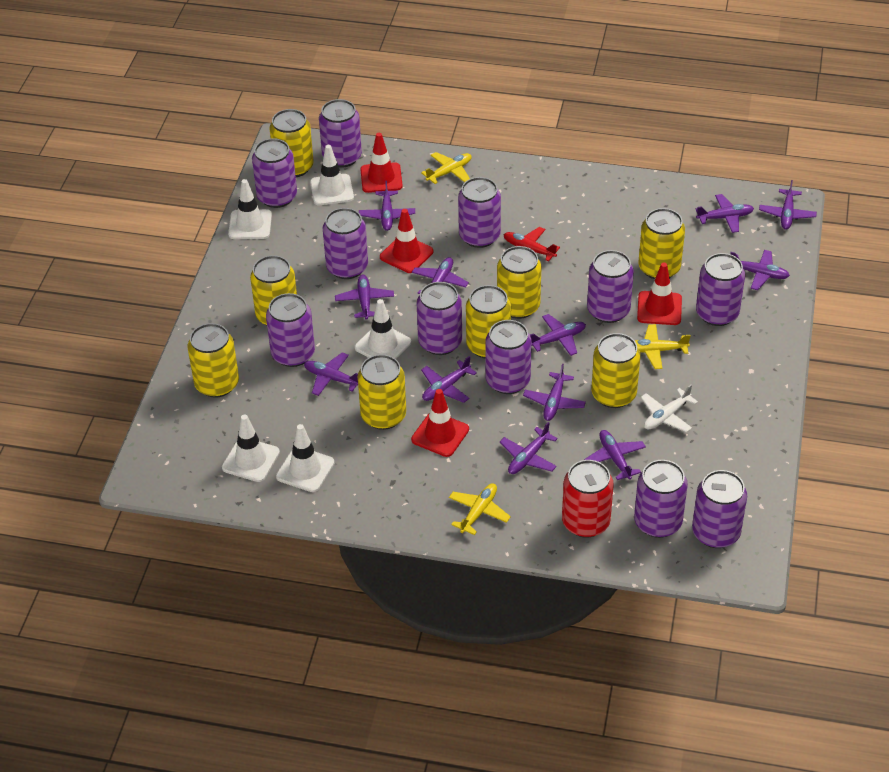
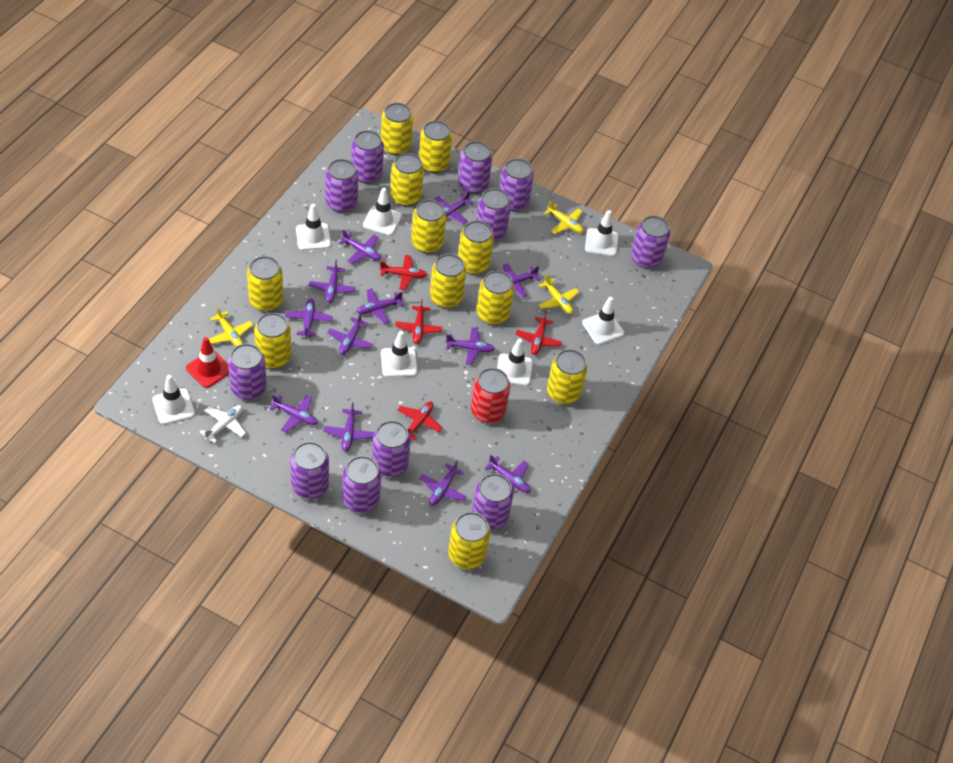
red plane: 1 -> 4
red traffic cone: 4 -> 1
white traffic cone: 5 -> 7
yellow can: 8 -> 11

